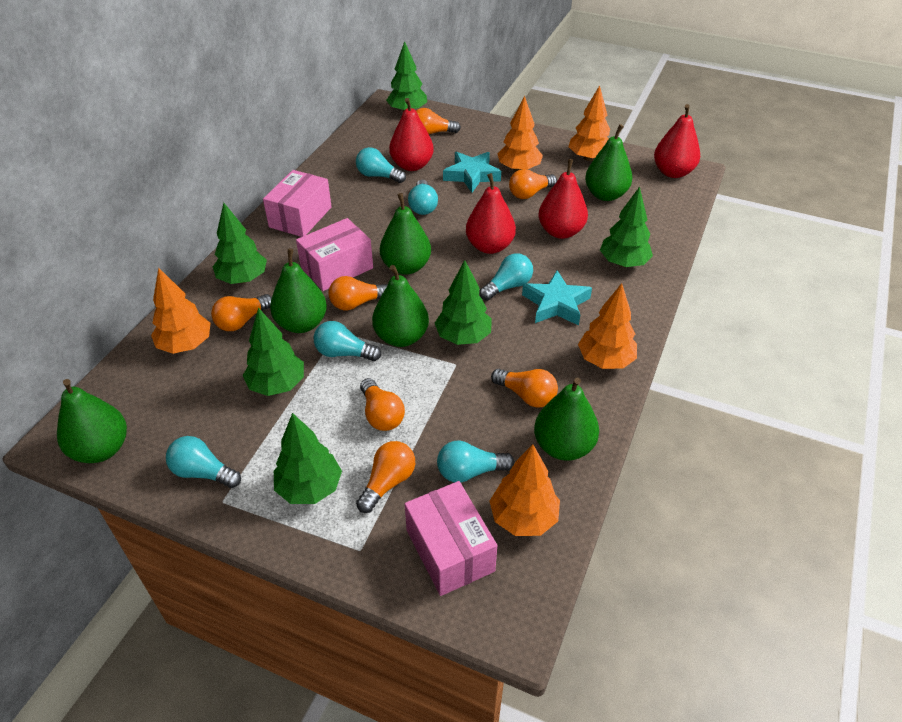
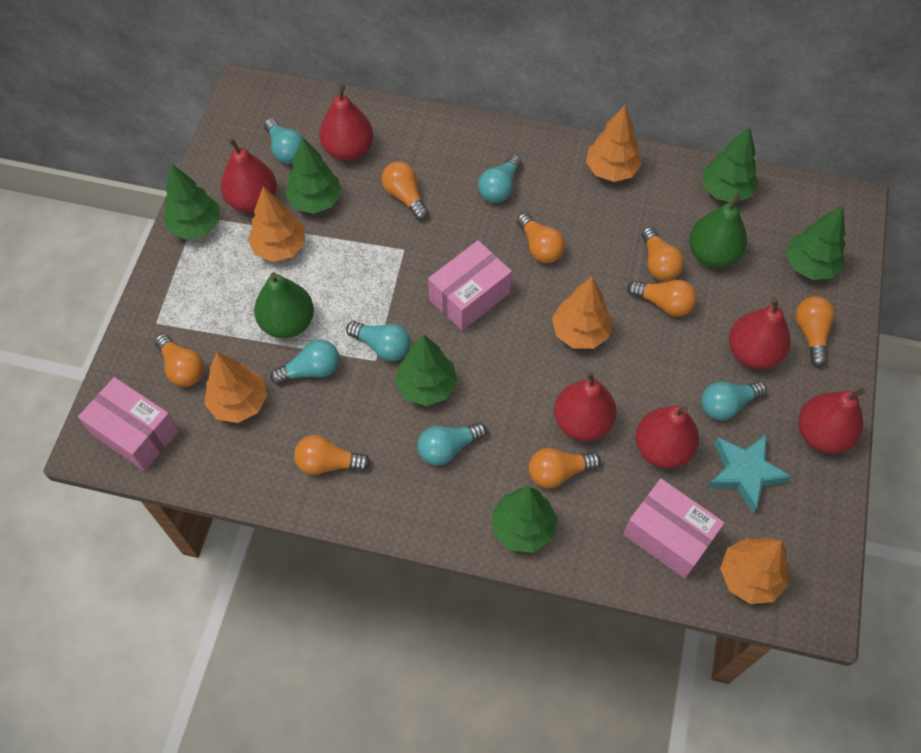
green pear: 6 -> 2
orange light bulb: 7 -> 8
red pear: 4 -> 6
turquoise star: 2 -> 1

